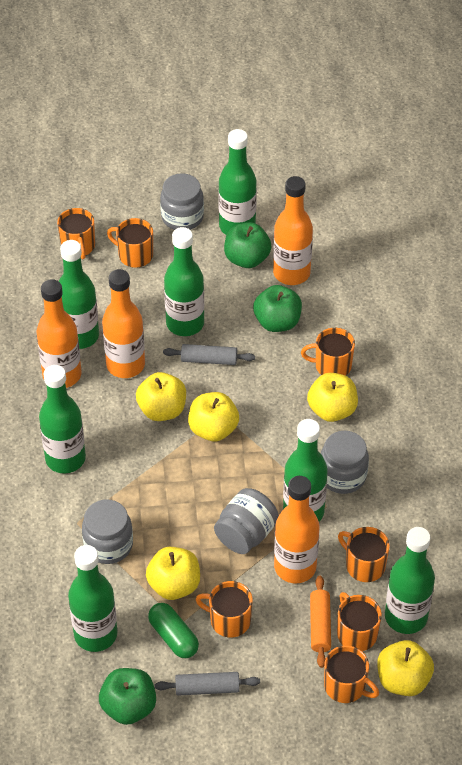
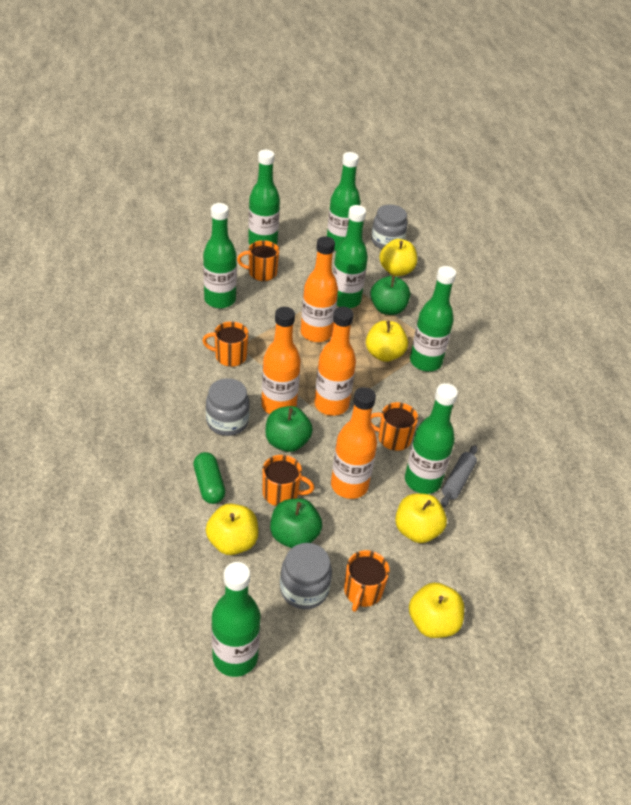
grey jar: 4 -> 3
grey rolling pin: 2 -> 1
orange mug: 7 -> 5
orange rolling pin: 1 -> 0

